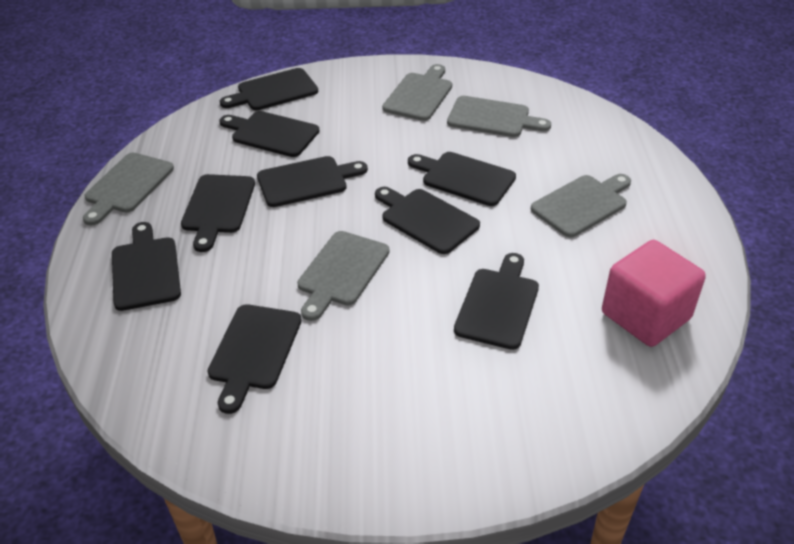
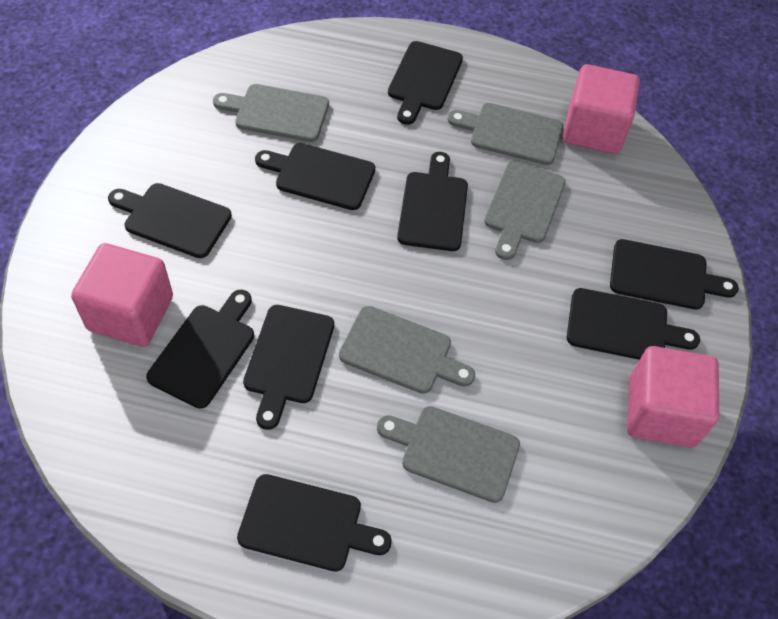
pink cube: 1 -> 3

